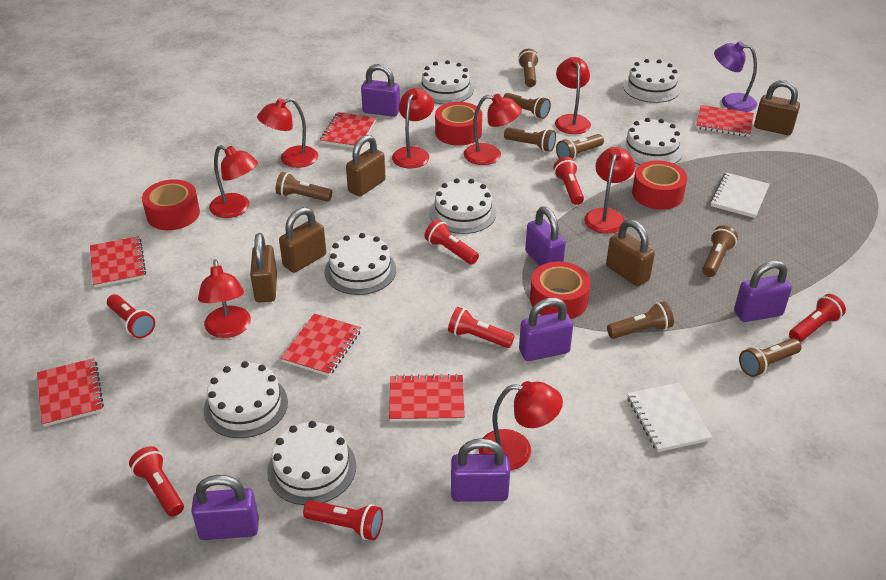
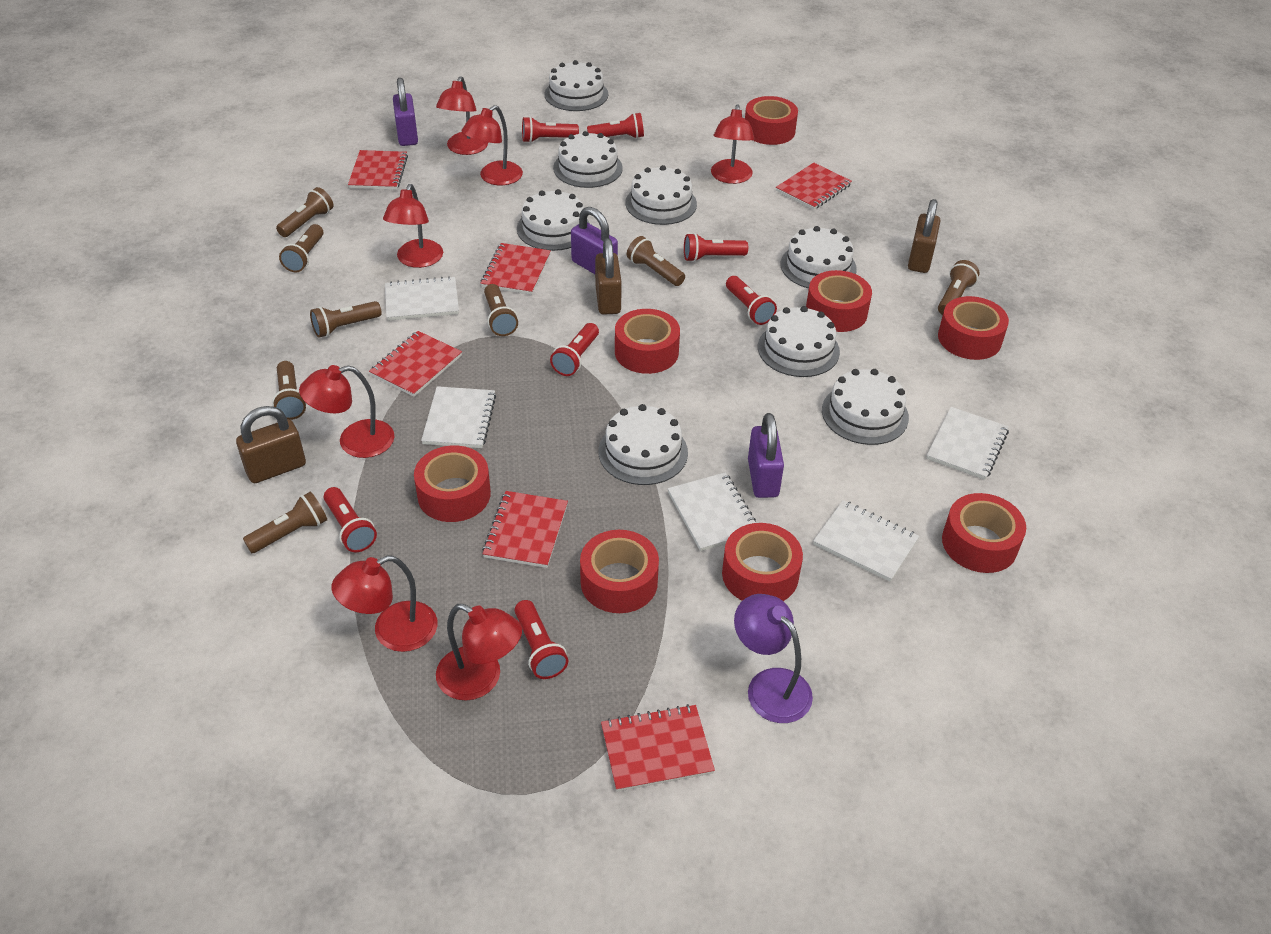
brown padlock: 5 -> 3
purple padlock: 6 -> 3
red lamp: 8 -> 7
red tape: 4 -> 8
white cake: 7 -> 8
white notebook: 2 -> 5

